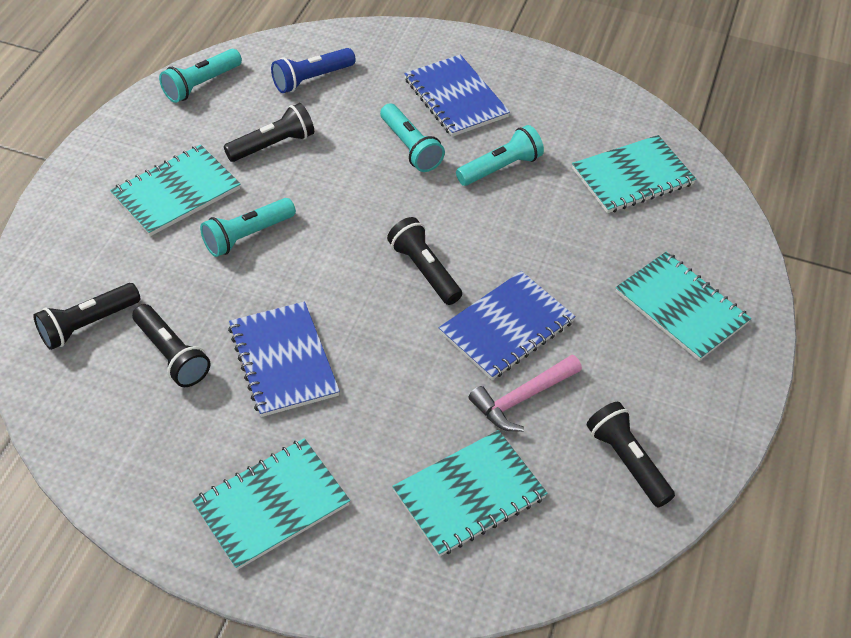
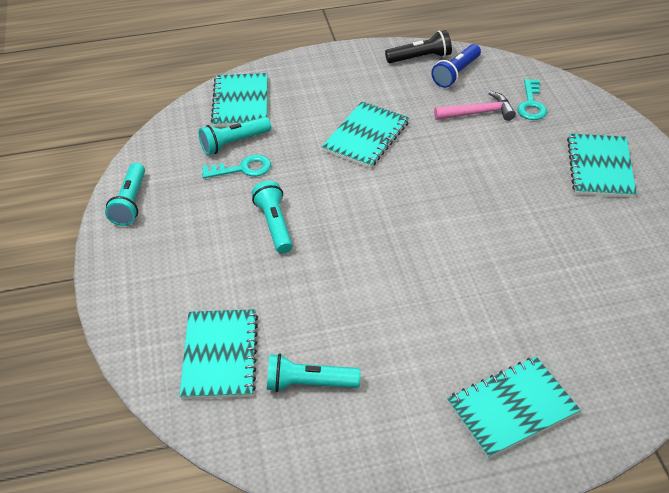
black flashlight: 5 -> 1
blue notebook: 3 -> 0
turquoise key: 0 -> 2

